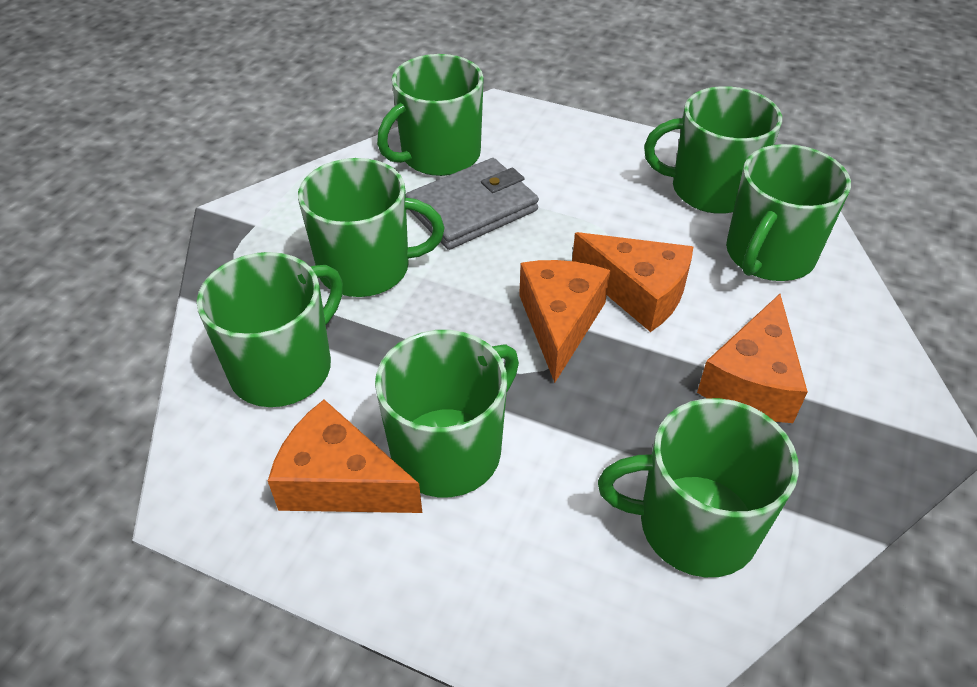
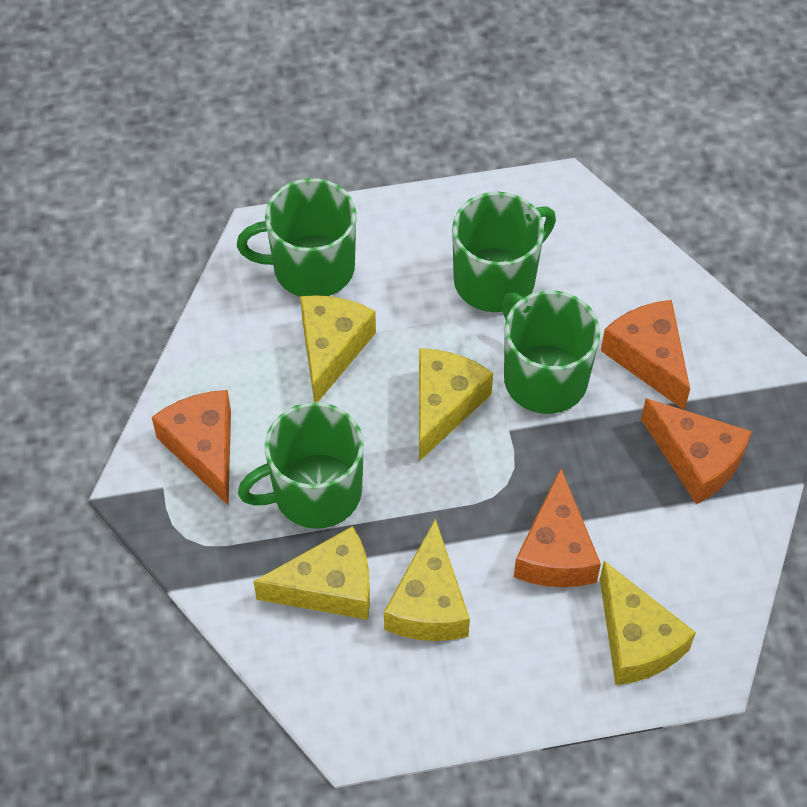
green mug: 7 -> 4
grey wallet: 1 -> 0
yellow cheese: 0 -> 5

